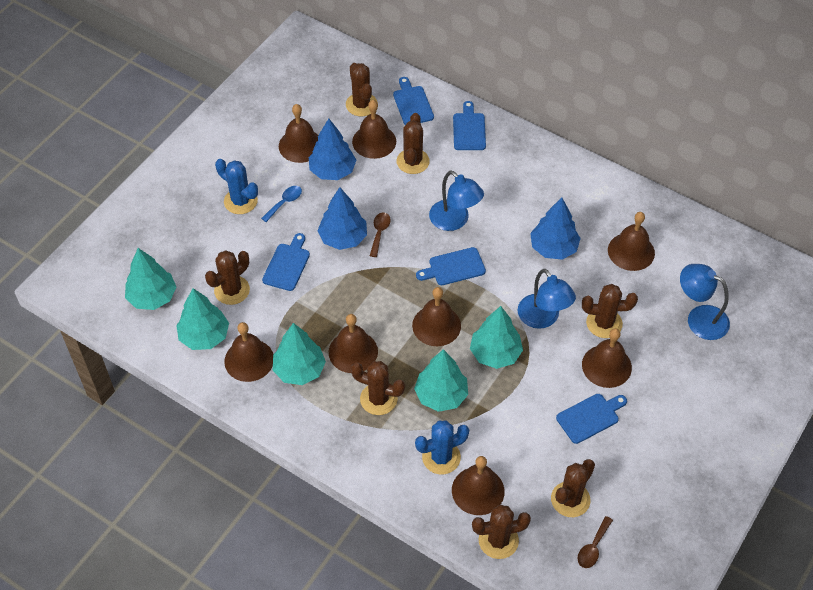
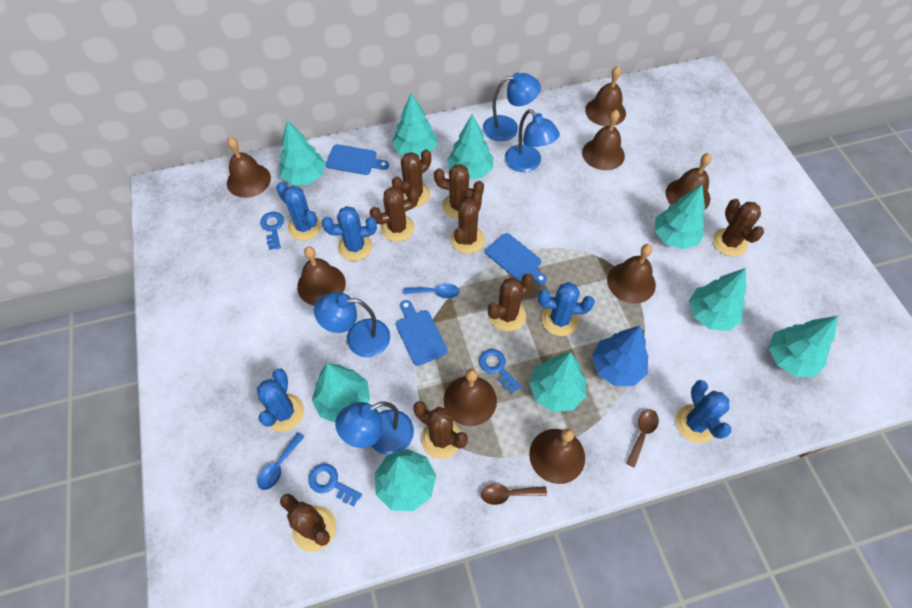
blue cactus: 2 -> 5
blue cutting board: 5 -> 3
blue key: 0 -> 3
blue lamp: 3 -> 4
blue spoon: 1 -> 2
blue tree: 3 -> 1
brown cactus: 7 -> 8
turquoise tree: 5 -> 9

